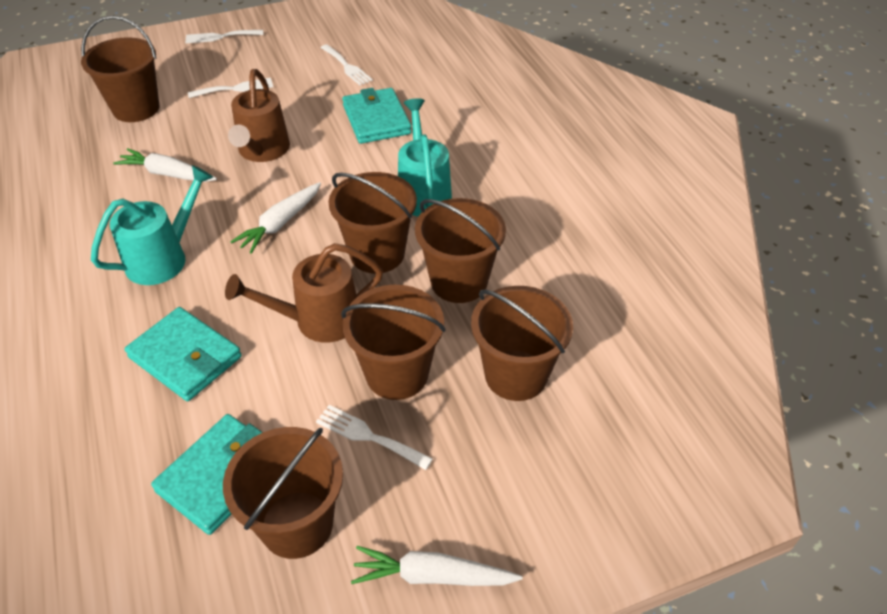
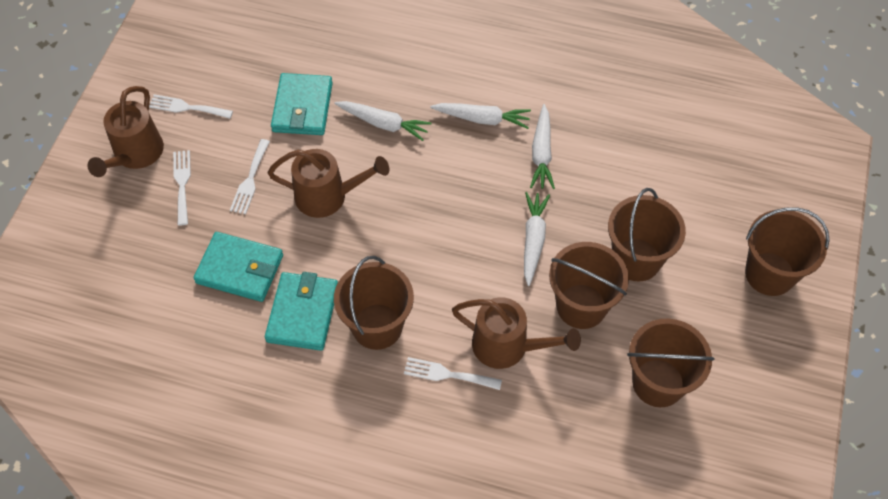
brown bucket: 6 -> 5
brown watering can: 2 -> 3
turquoise watering can: 2 -> 0
white carrot: 3 -> 4

